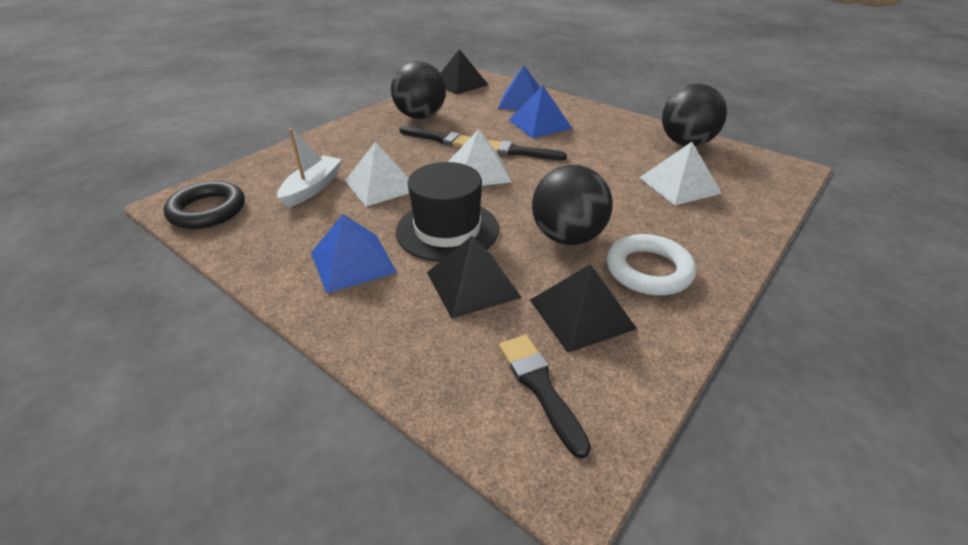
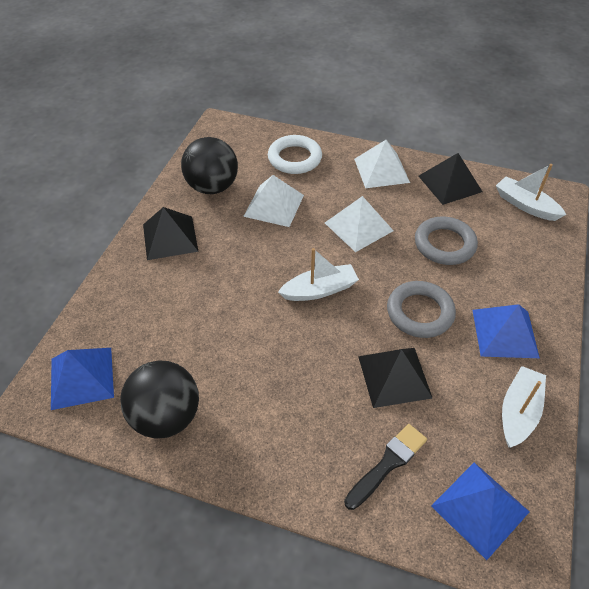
black ball: 3 -> 2
black brush: 3 -> 1
black hat: 1 -> 0
black ring: 1 -> 0
grey ring: 0 -> 2
white boat: 1 -> 3

